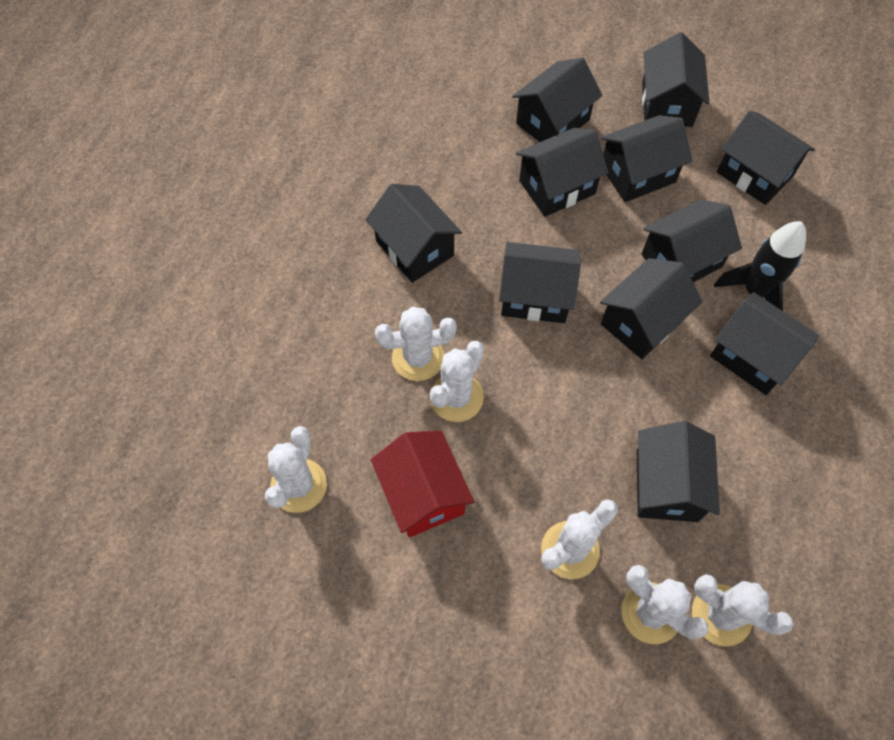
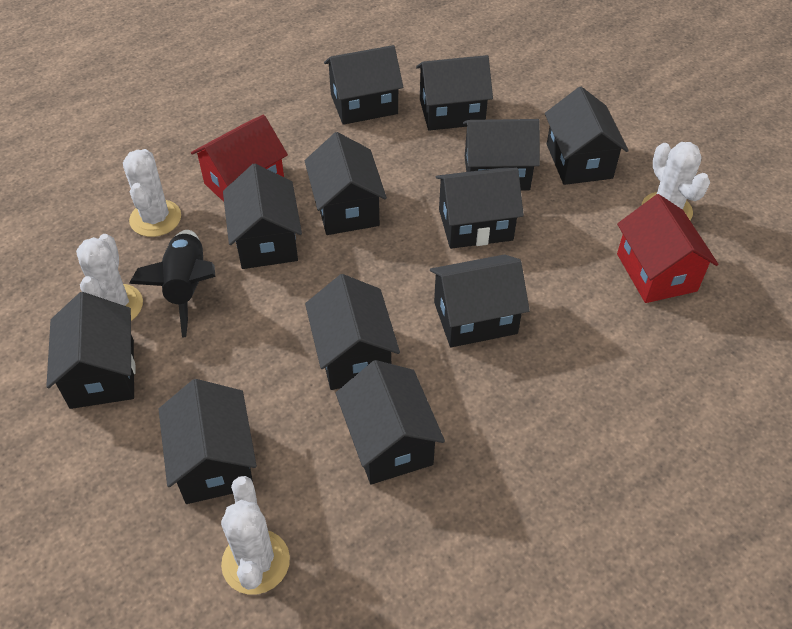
black house: 11 -> 12
red house: 1 -> 2
white cactus: 6 -> 4

